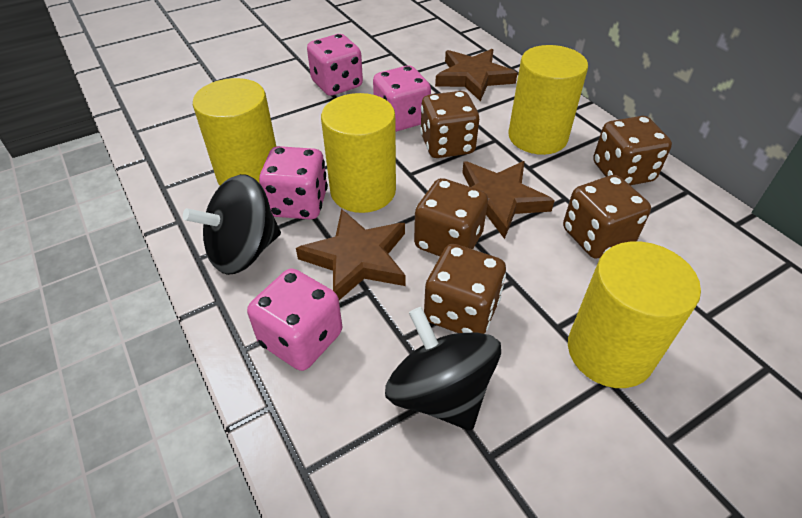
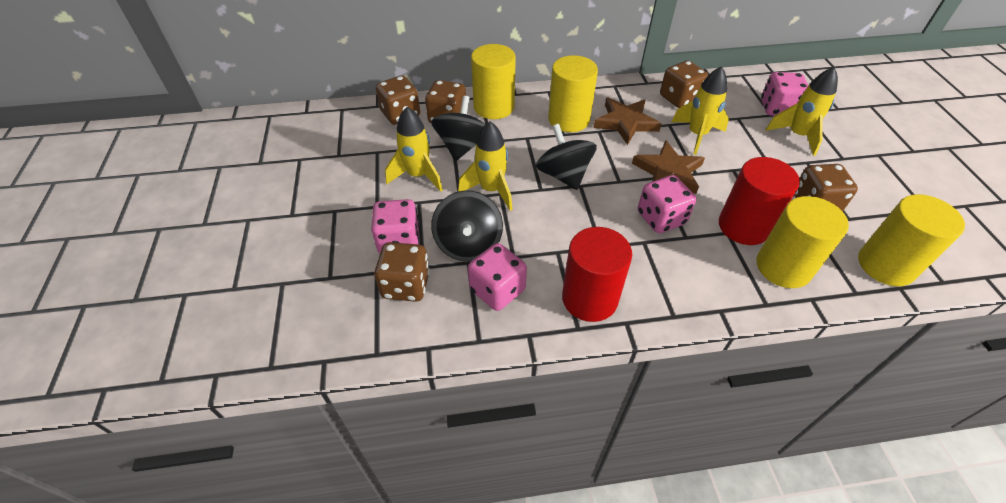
black spinning top: 2 -> 3
brown star: 3 -> 2
red cylinder: 0 -> 2
yellow rocket: 0 -> 4

